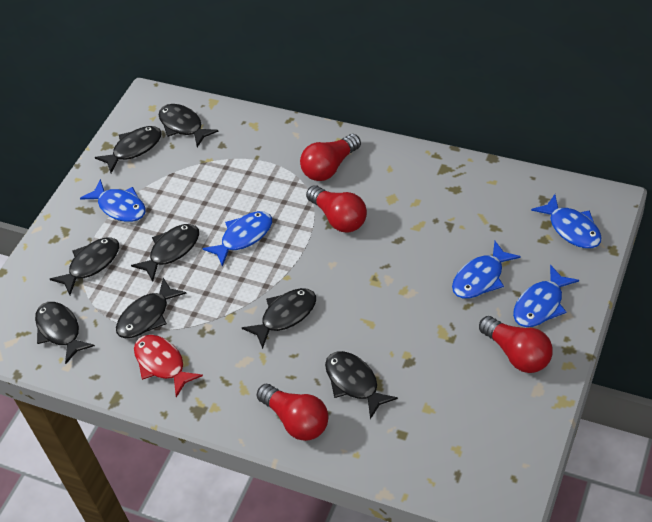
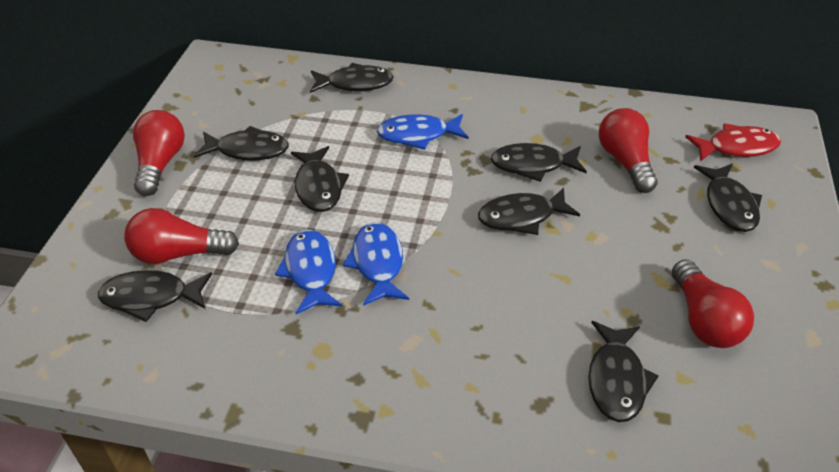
blue fish: 5 -> 3

